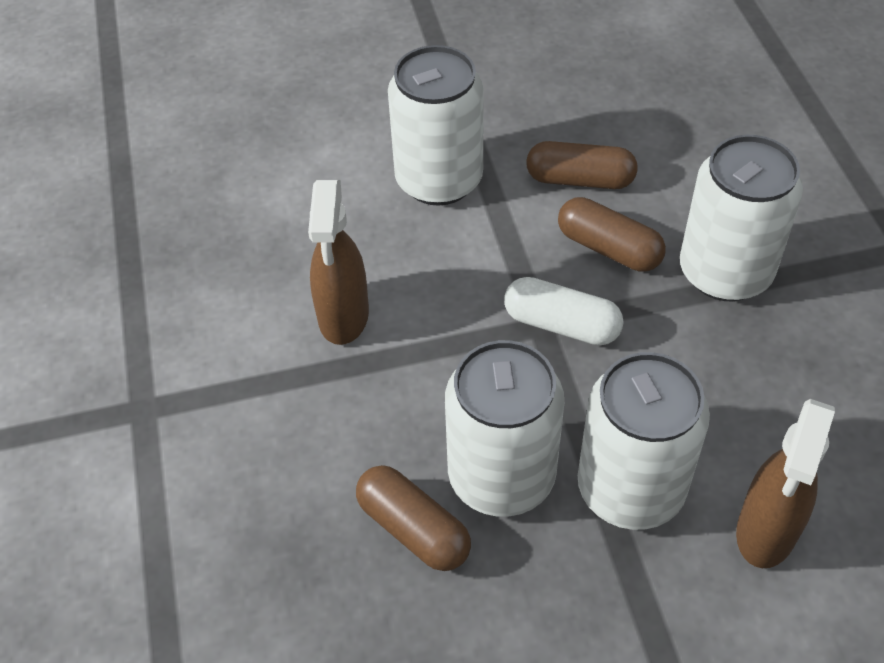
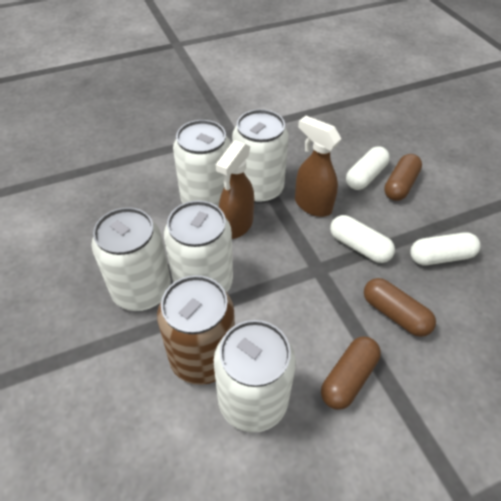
brown can: 0 -> 1
white can: 4 -> 5
white capsule: 1 -> 3

